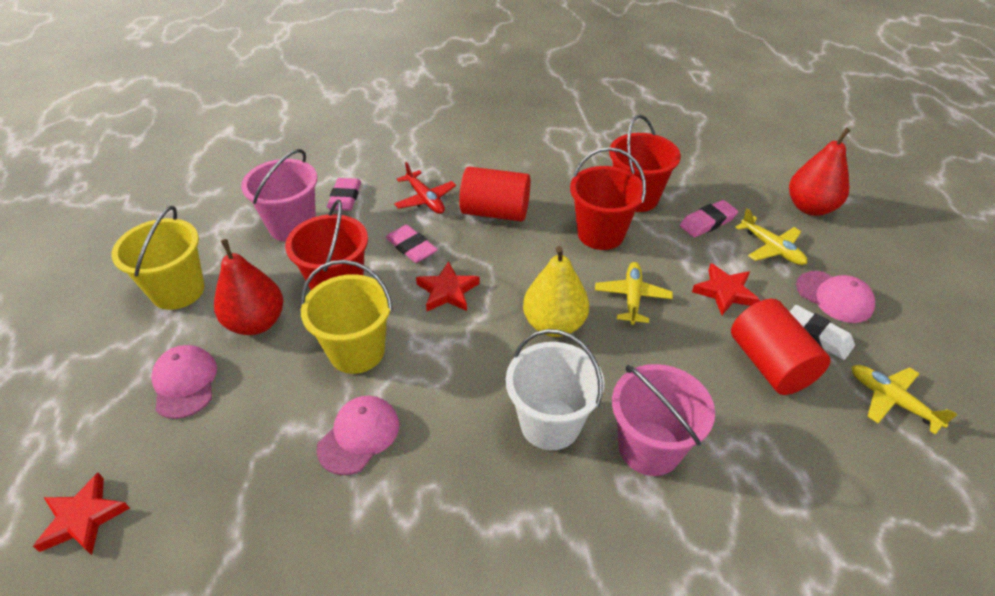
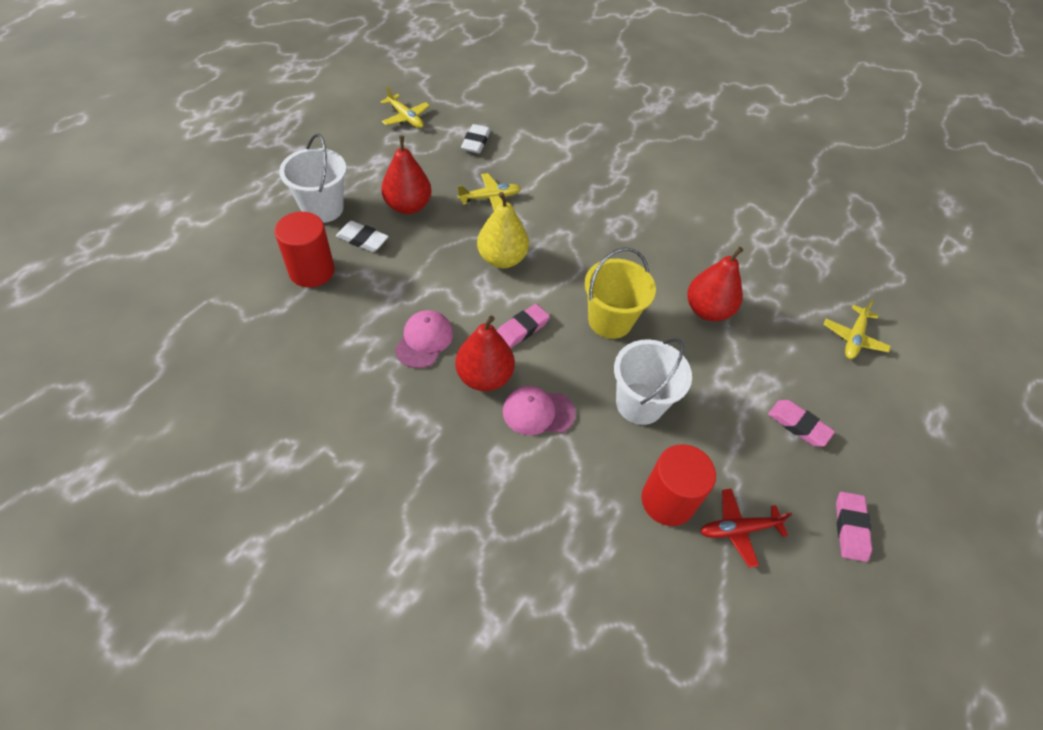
pink bucket: 2 -> 0
pink cap: 3 -> 2
red bucket: 3 -> 0
red pear: 2 -> 3
red star: 3 -> 0
white bucket: 1 -> 2
white eraser: 1 -> 2
yellow bucket: 2 -> 1

